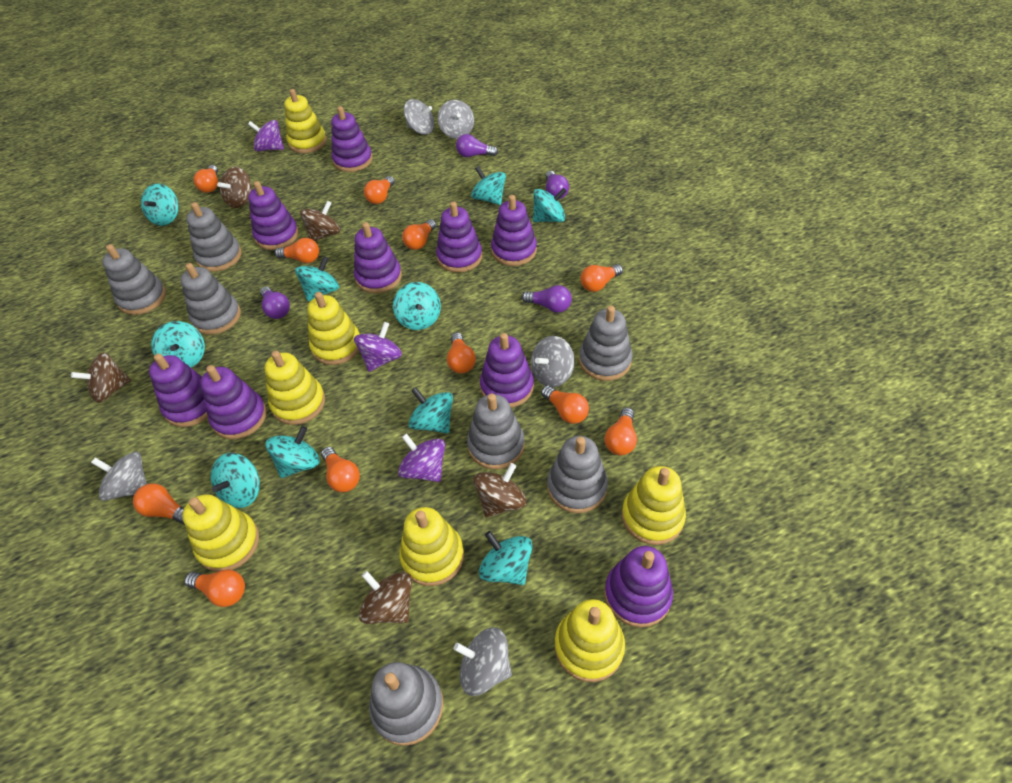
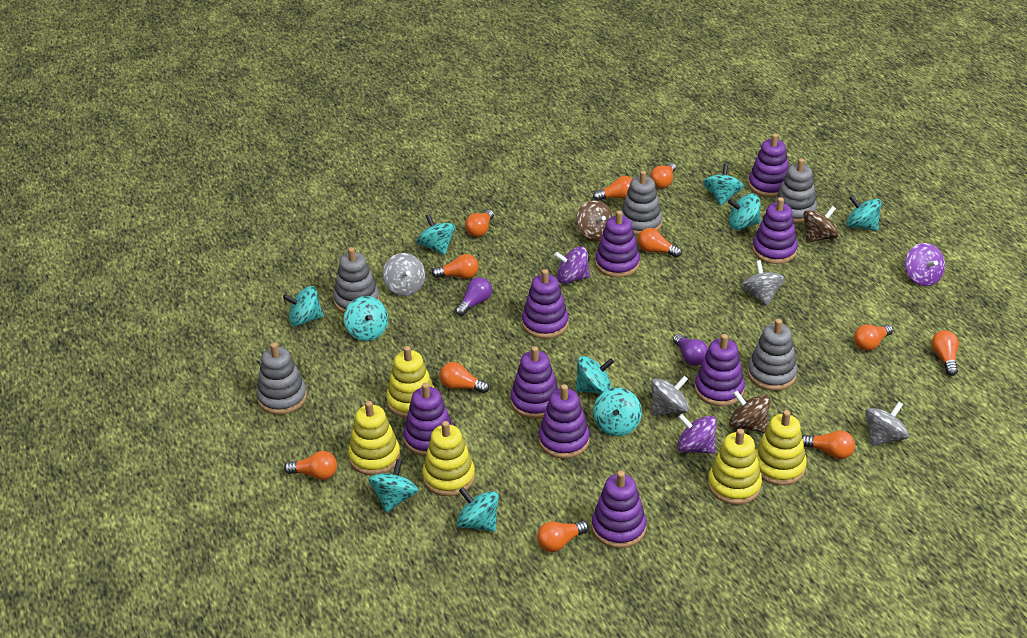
brown spinning top: 5 -> 3
grey spinning top: 5 -> 4
grey stacking toy: 7 -> 5
purple light bulb: 4 -> 2
yellow stacking toy: 7 -> 5

